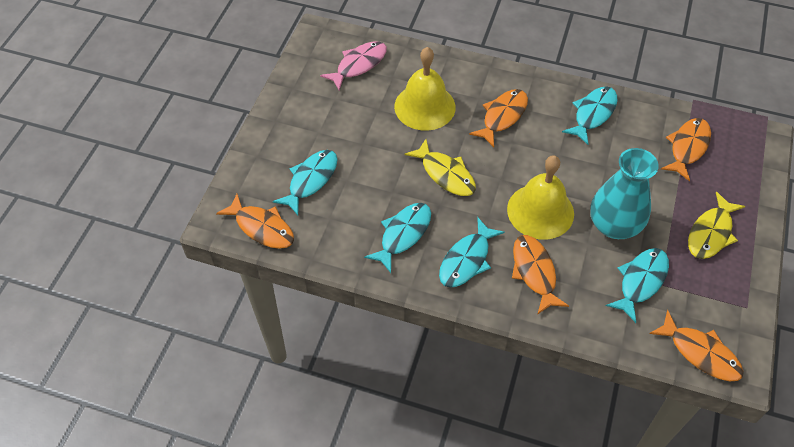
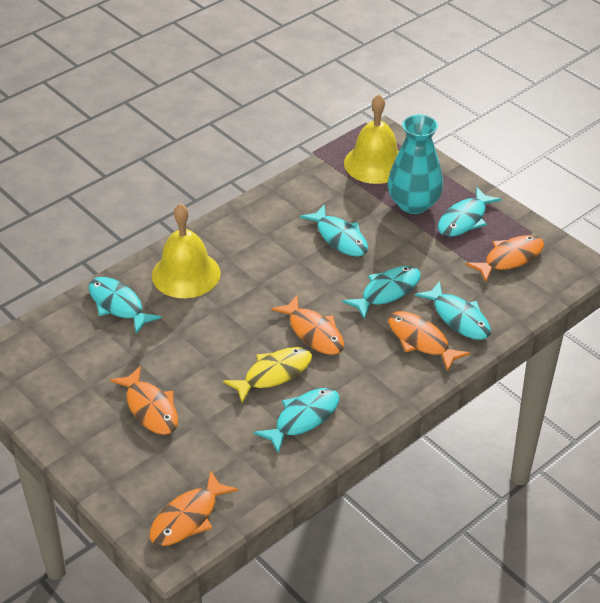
pink fish: 1 -> 0
turquoise fish: 5 -> 6
yellow fish: 2 -> 1

